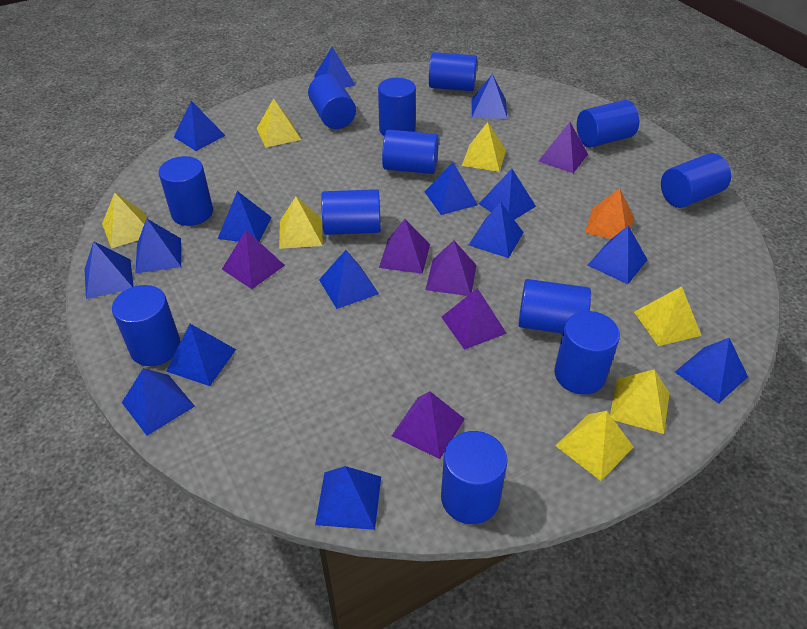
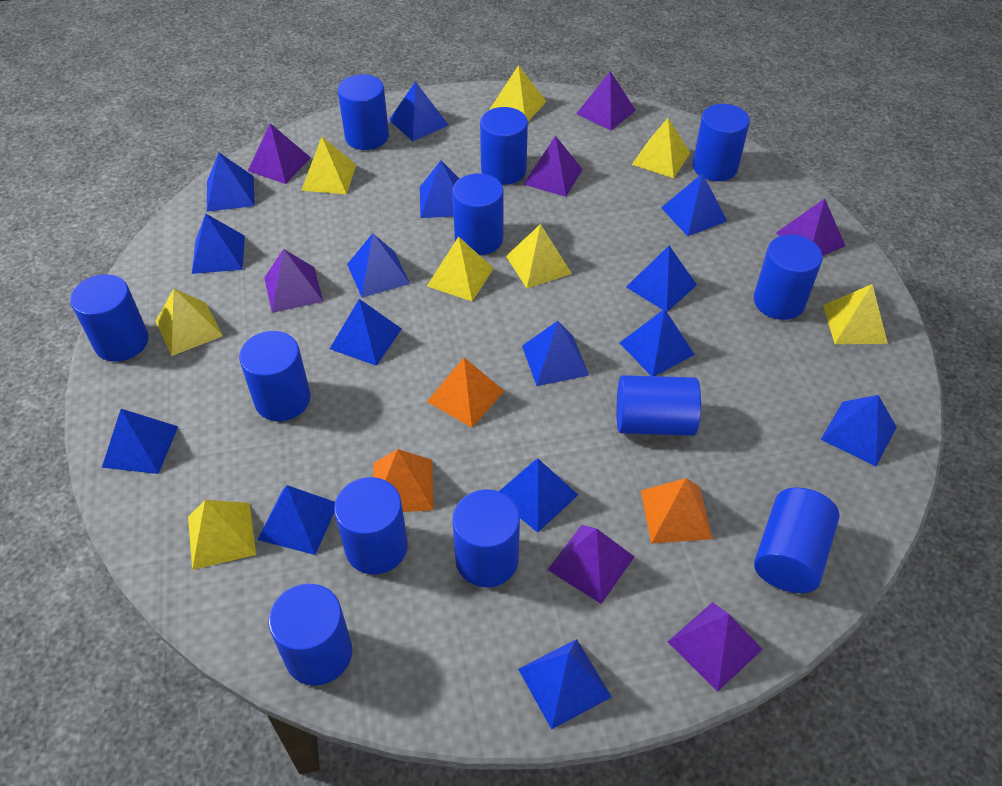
orange pyramid: 1 -> 3
purple pyramid: 6 -> 7
yellow pyramid: 7 -> 8

